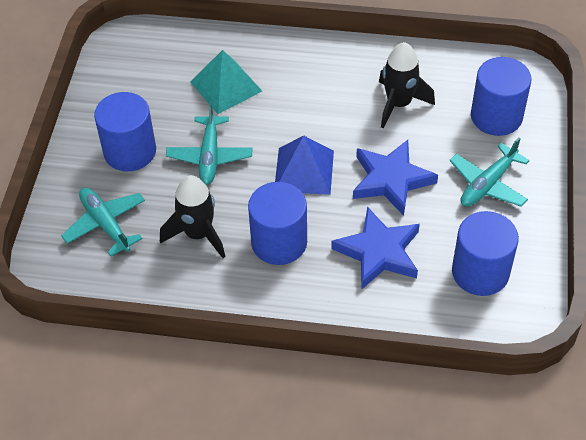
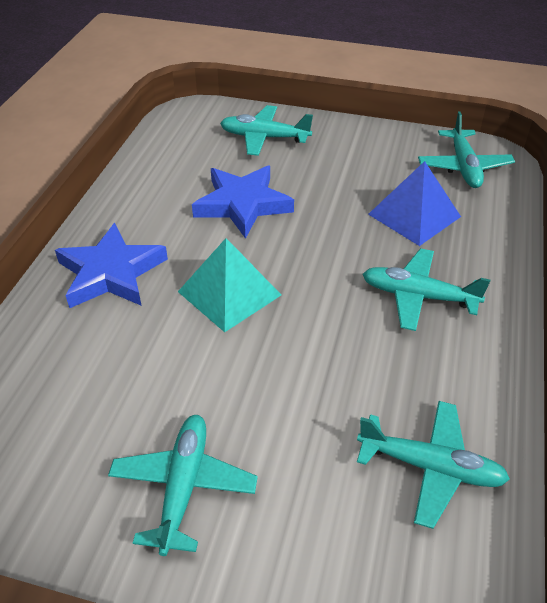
black rocket: 2 -> 0
blue cylinder: 4 -> 0
turquoise plane: 3 -> 5

